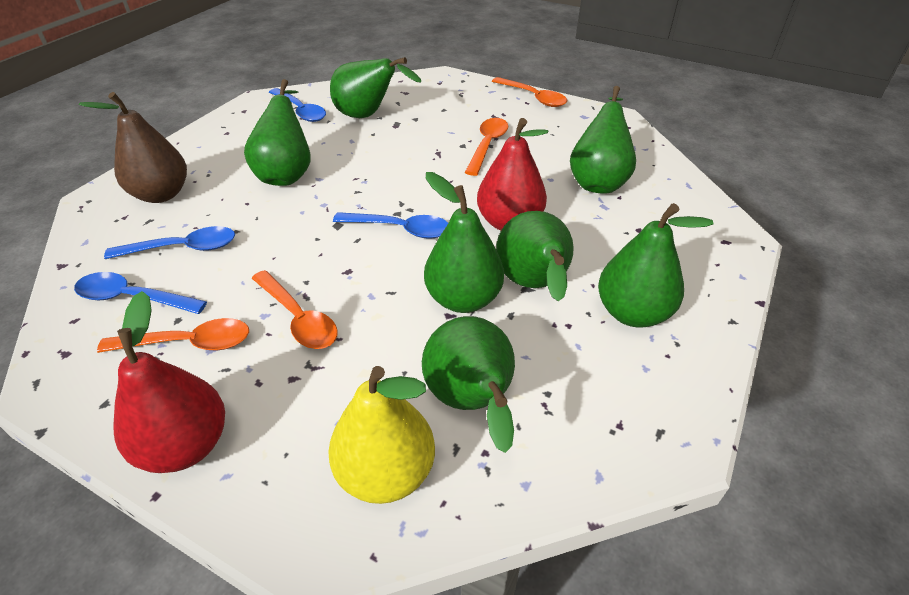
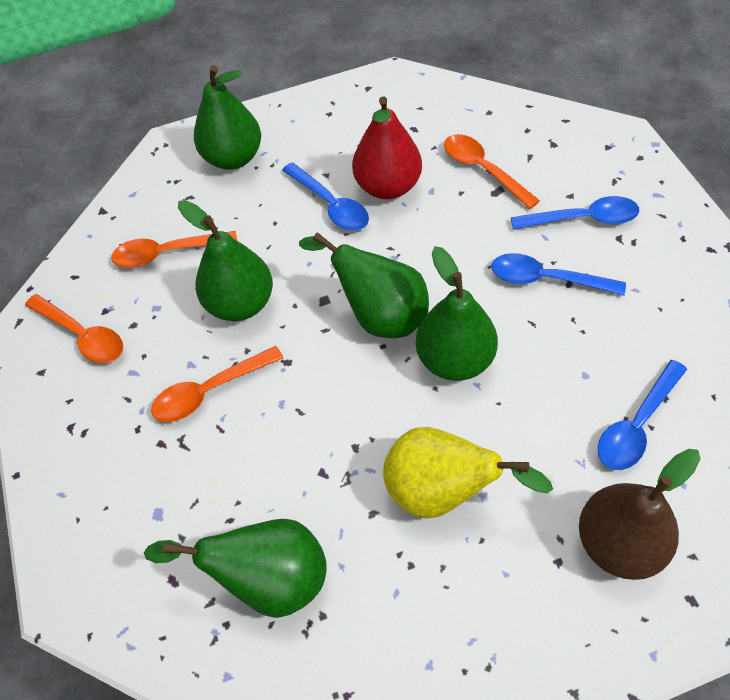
green pear: 7 -> 5
red pear: 2 -> 1

